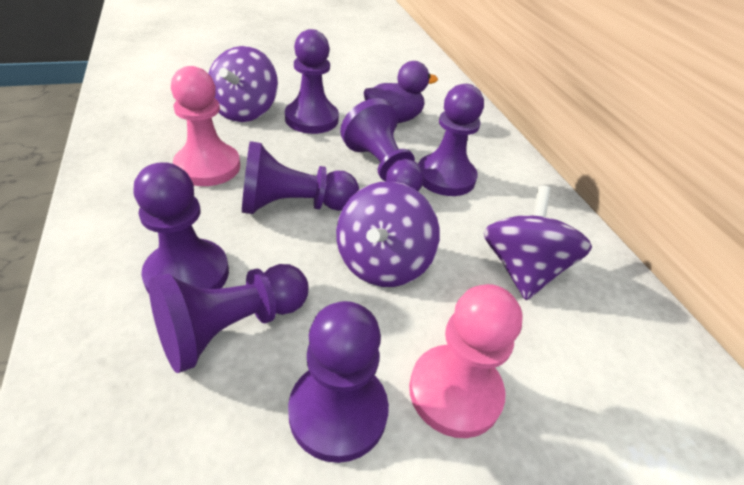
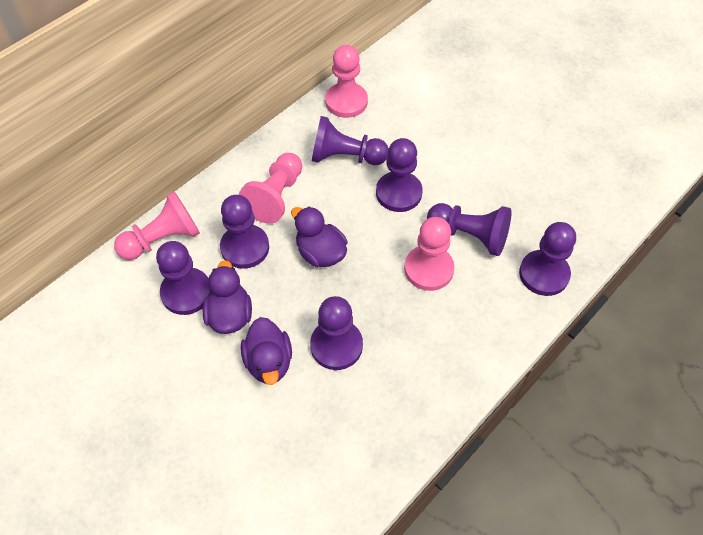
pink pawn: 2 -> 4
purple duck: 1 -> 3
purple spinning top: 3 -> 0

